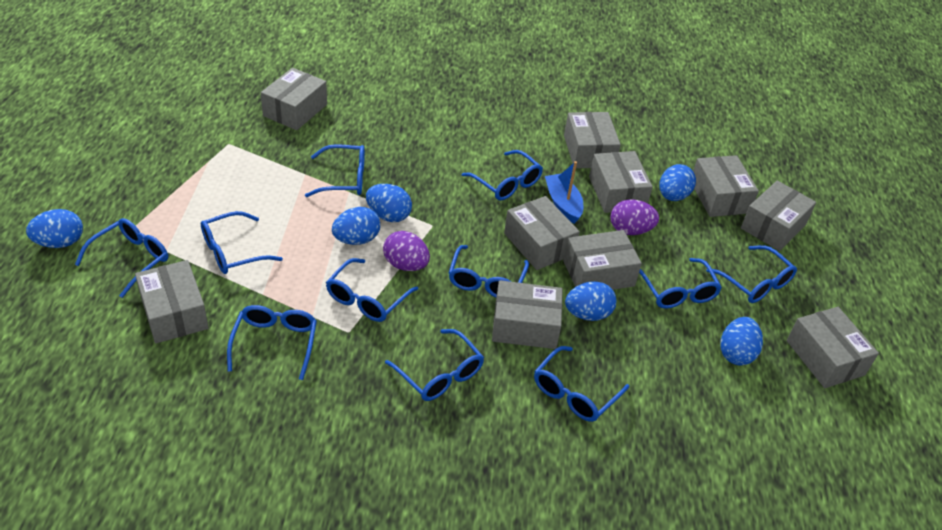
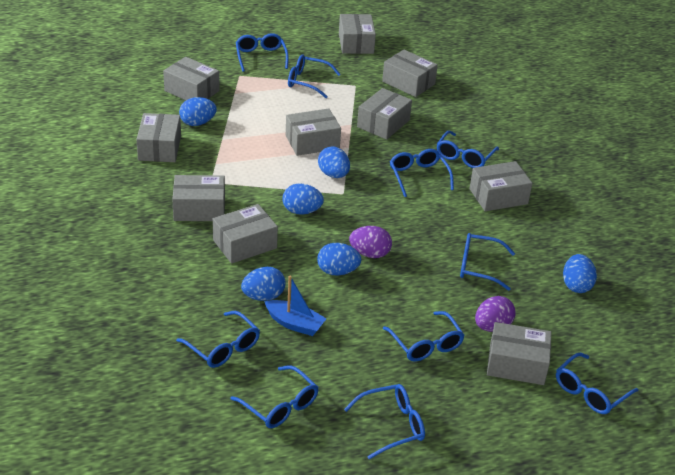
blue glasses: 11 -> 10

